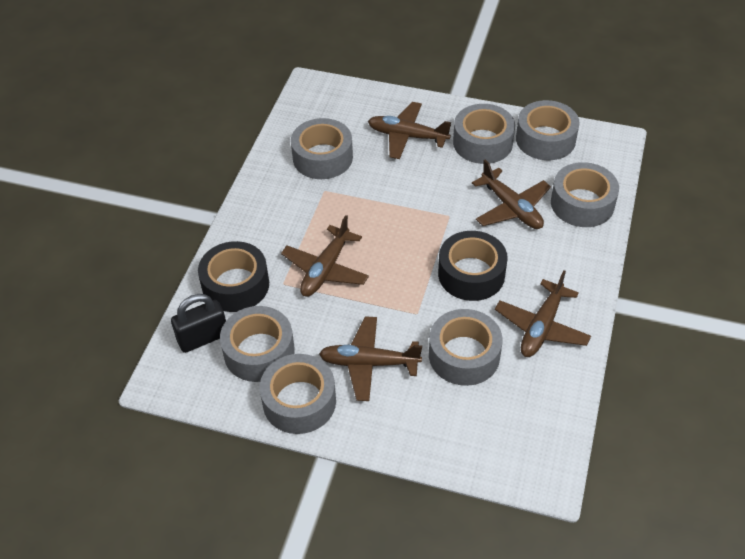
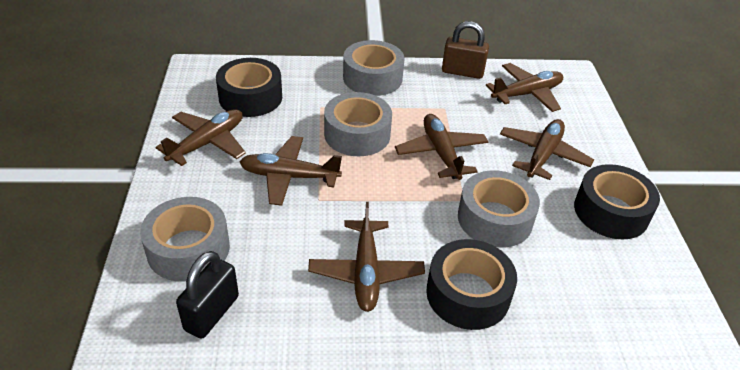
black tape: 2 -> 3
brown padlock: 0 -> 1
brown plane: 5 -> 6
grey tape: 7 -> 4

